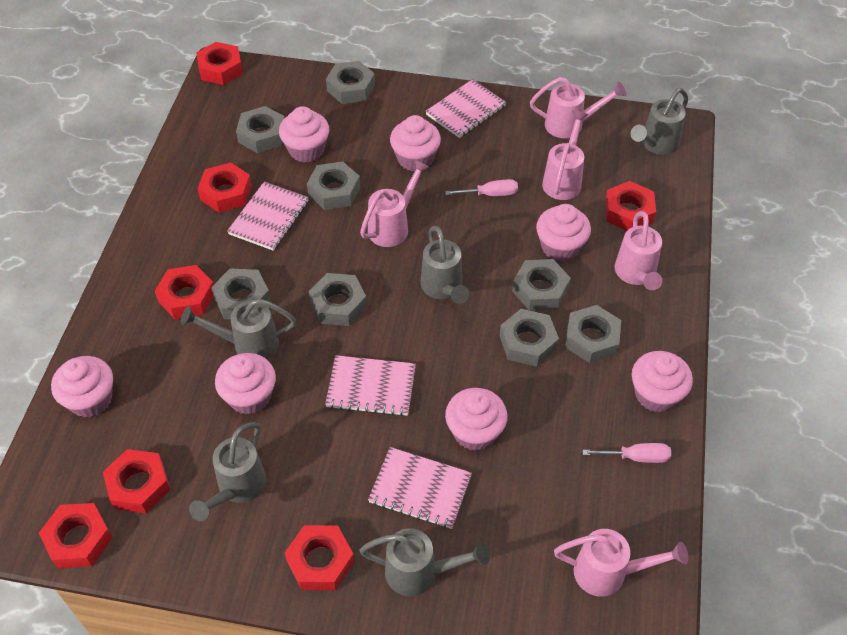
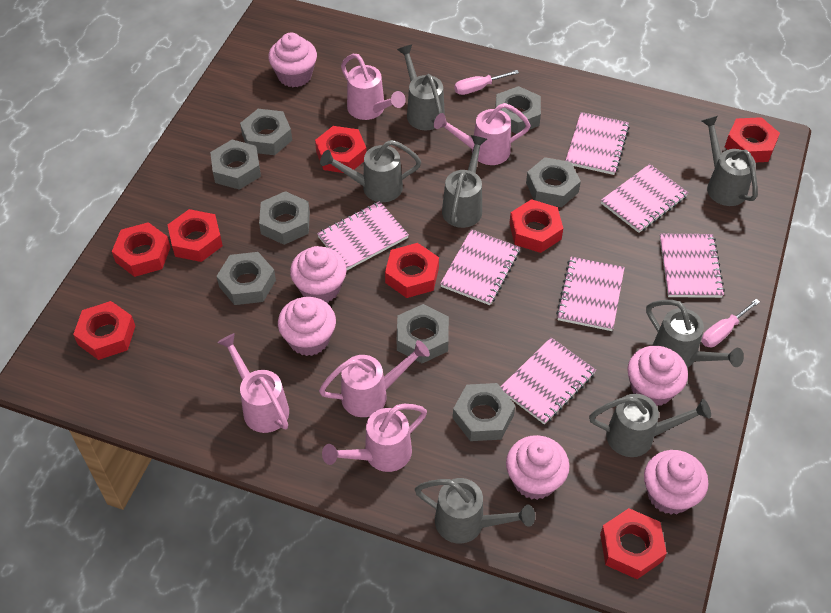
grey watering can: 5 -> 7
pink cupcake: 7 -> 6
pink notebook: 4 -> 7
red nut: 7 -> 8

